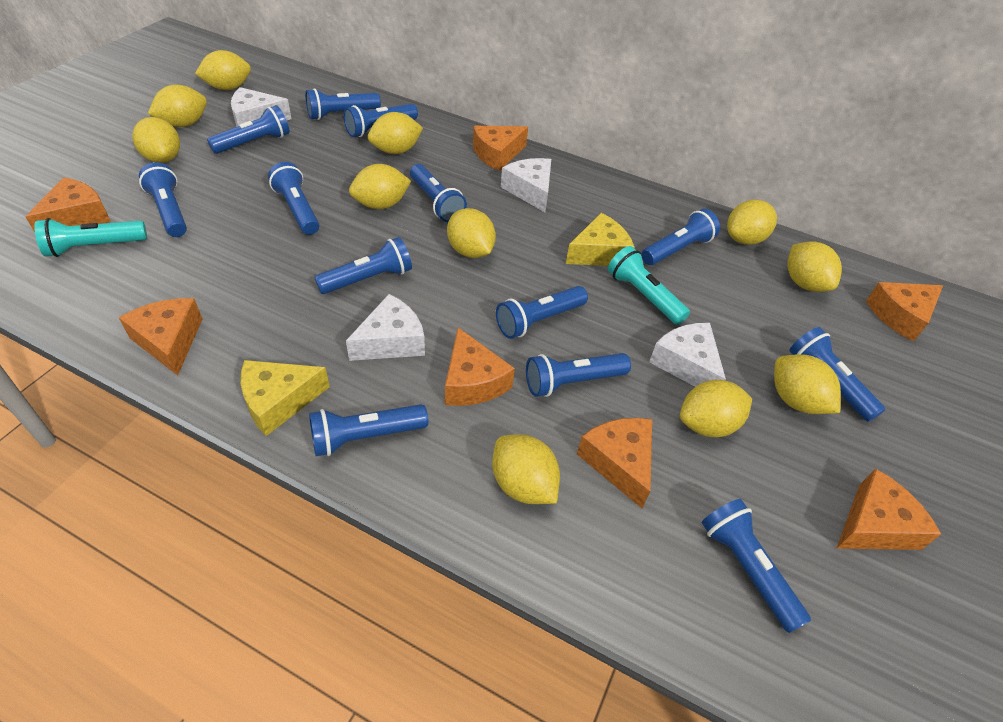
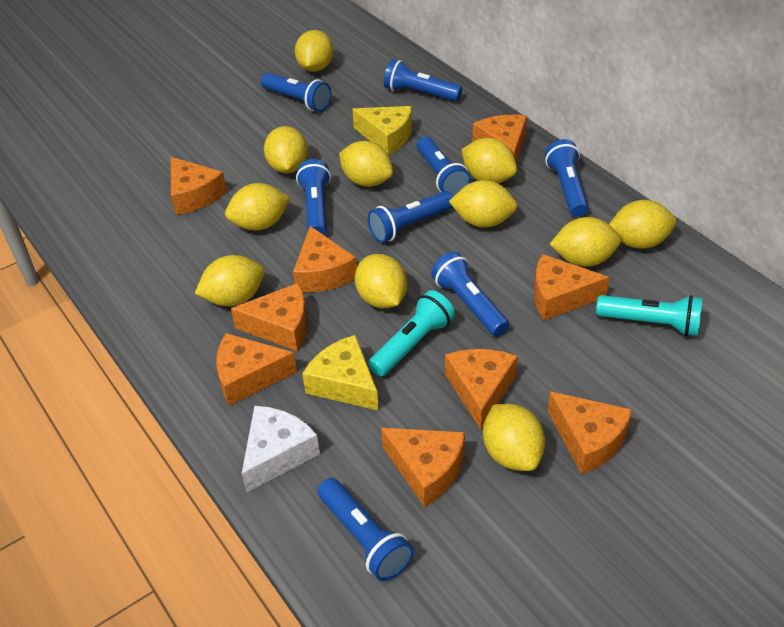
blue flashlight: 13 -> 8
orange cheese: 7 -> 9
white cheese: 4 -> 1

